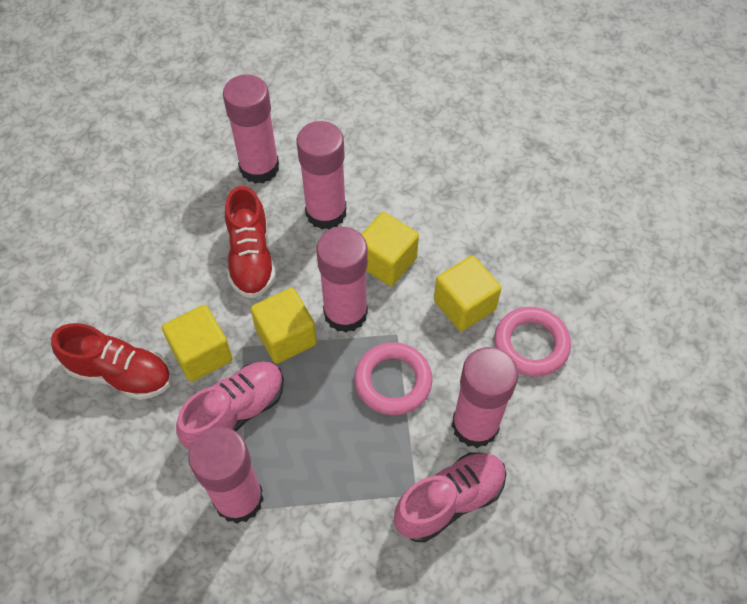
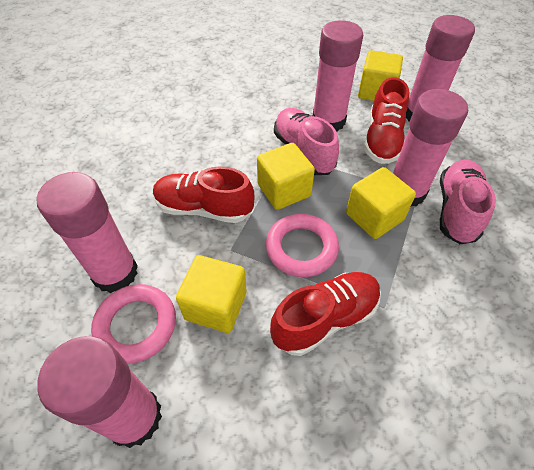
red shoe: 2 -> 3

